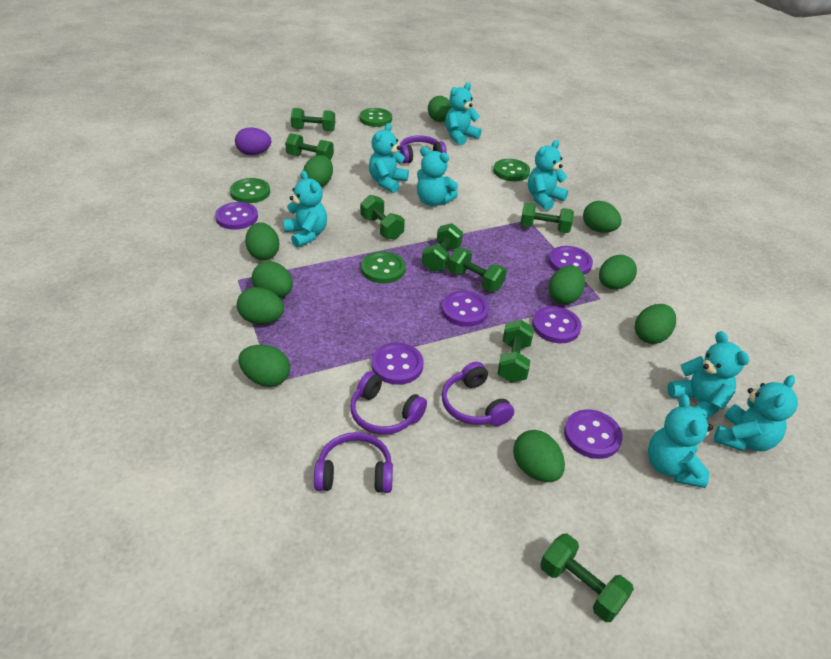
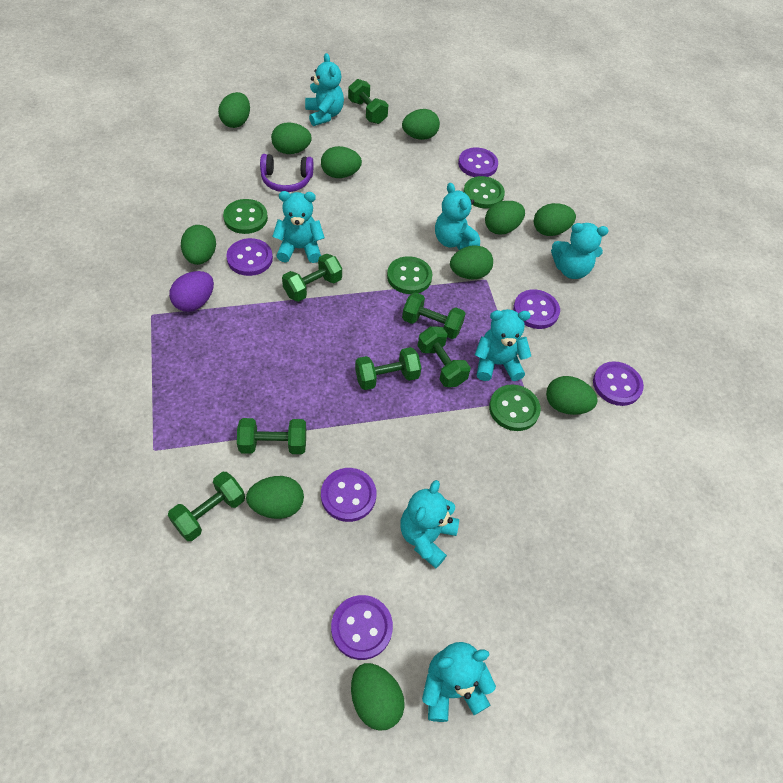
green dumbbell: 8 -> 7
purple headphones: 4 -> 1
turquoise teddy bear: 8 -> 7

